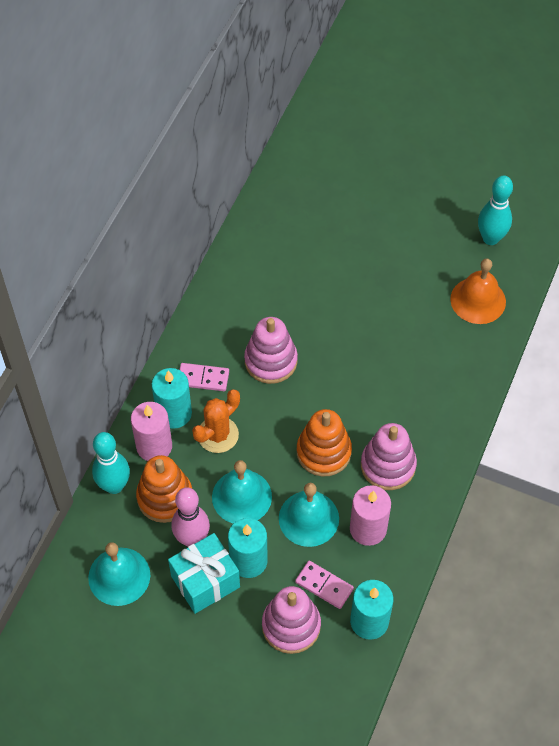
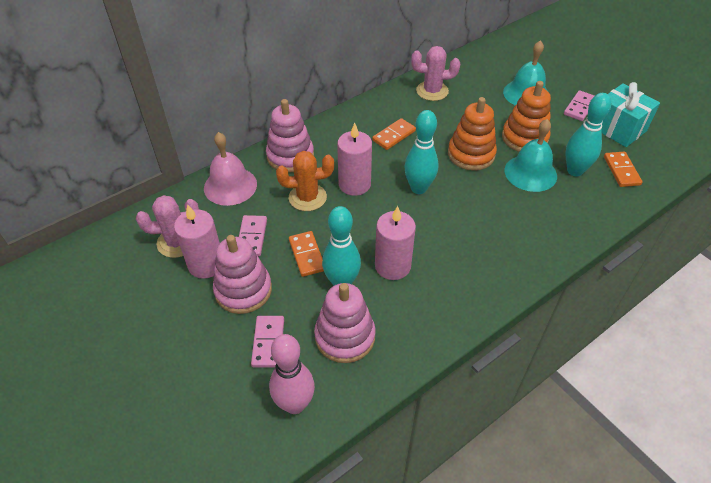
orange bell: 1 -> 0
orange domino: 0 -> 3
pink bell: 0 -> 1
pink cactus: 0 -> 2
pink candle: 2 -> 3
pink domino: 2 -> 3
turquoise bell: 3 -> 2
turquoise bowling pin: 2 -> 3
turquoise candle: 3 -> 0

